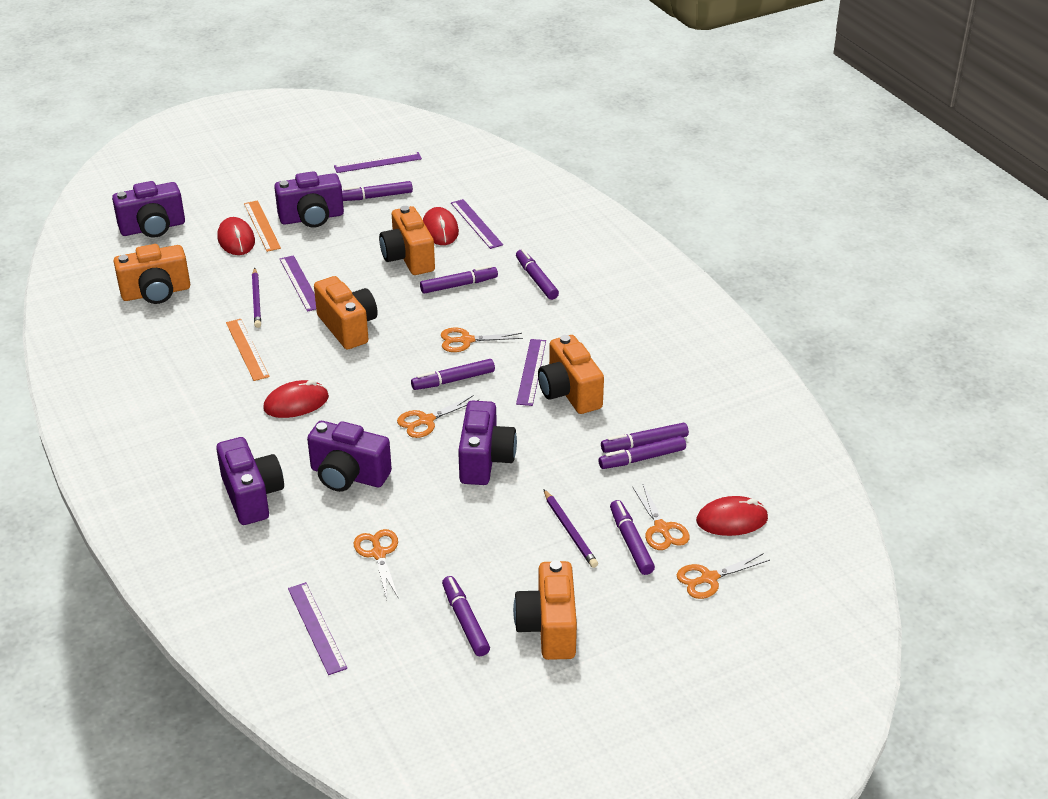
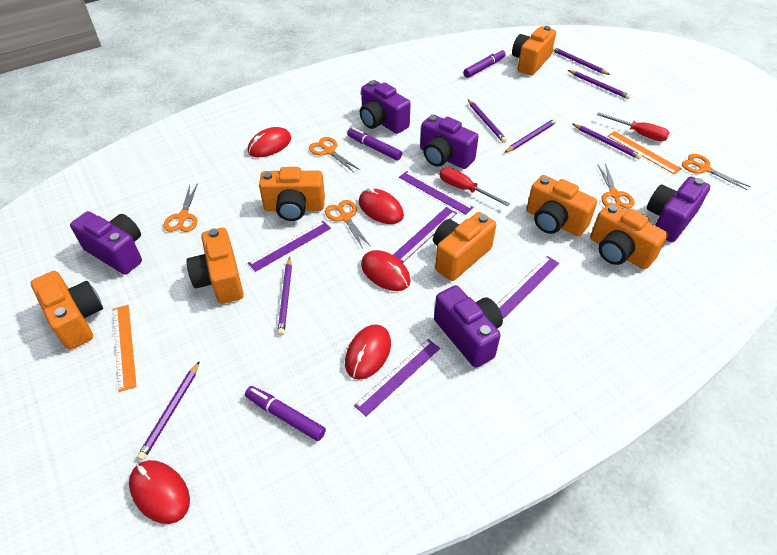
orange camera: 5 -> 7
purple marker: 8 -> 3
purple pencil: 2 -> 7
red mouse: 4 -> 5
red screwdriver: 0 -> 2

